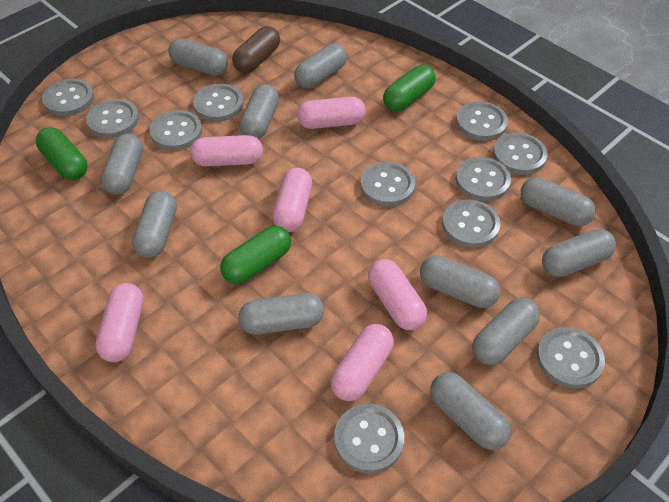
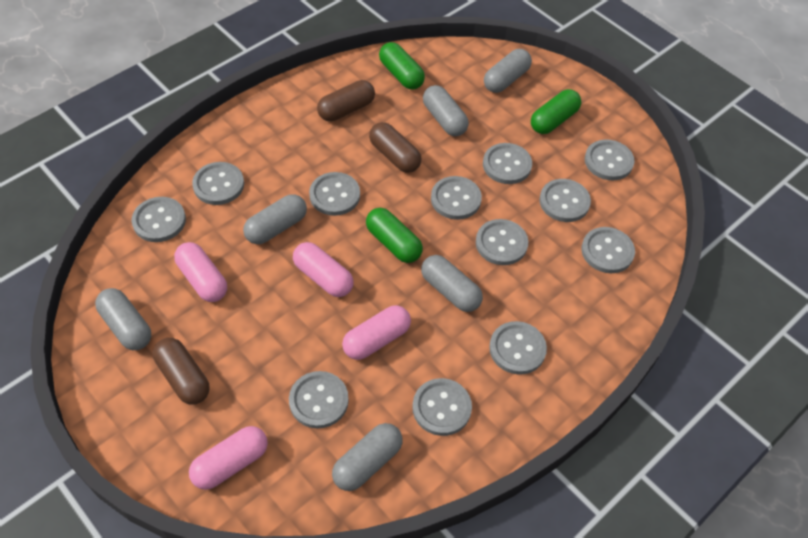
brown capsule: 1 -> 3
grey button: 11 -> 12
grey capsule: 11 -> 6
pink capsule: 6 -> 4

